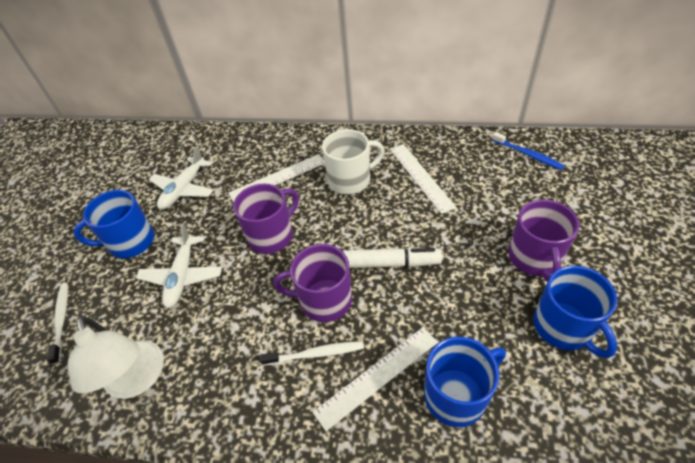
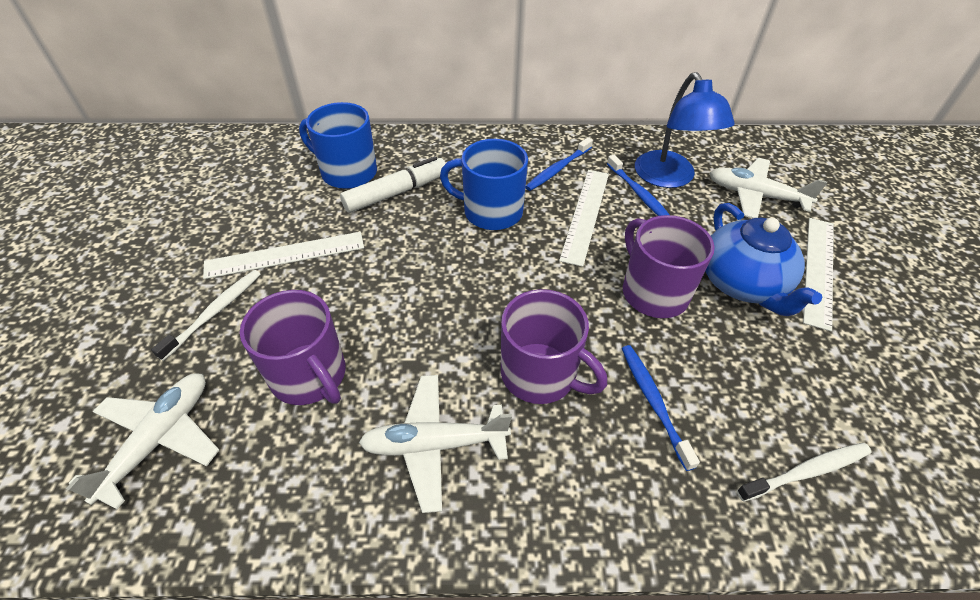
blue lamp: 0 -> 1
blue mug: 3 -> 2
blue teapot: 0 -> 1
blue toothbrush: 1 -> 3
white lamp: 1 -> 0
white mug: 1 -> 0
white plane: 2 -> 3

